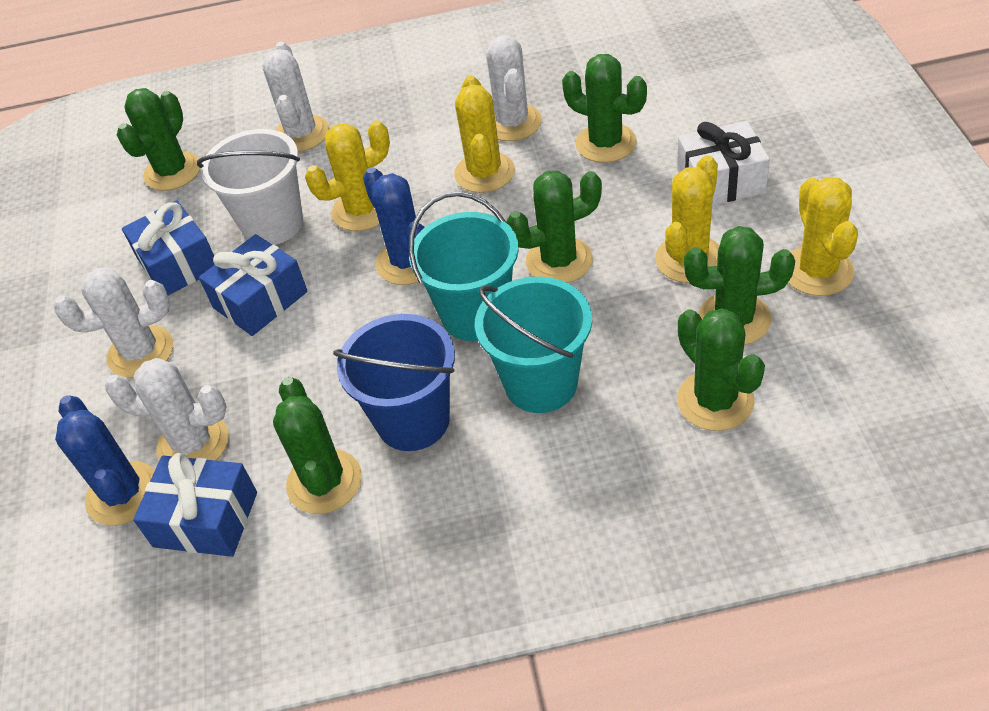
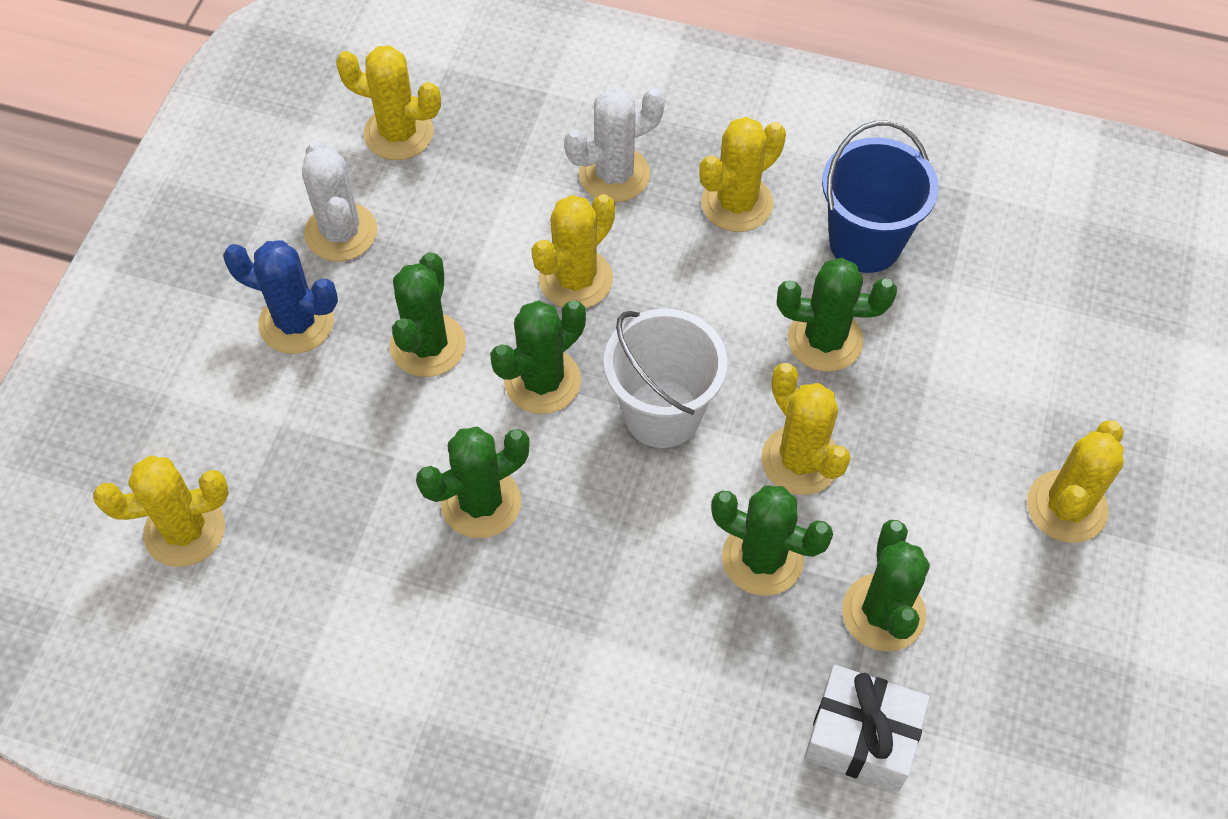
blue cactus: 2 -> 1
blue gift: 3 -> 0
turquoise bucket: 2 -> 0
white cactus: 4 -> 2
yellow cactus: 4 -> 6

